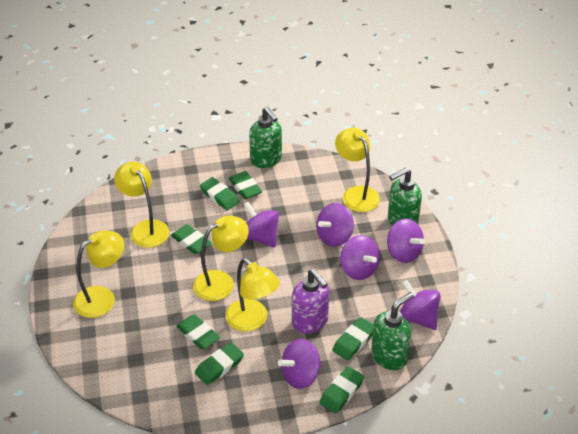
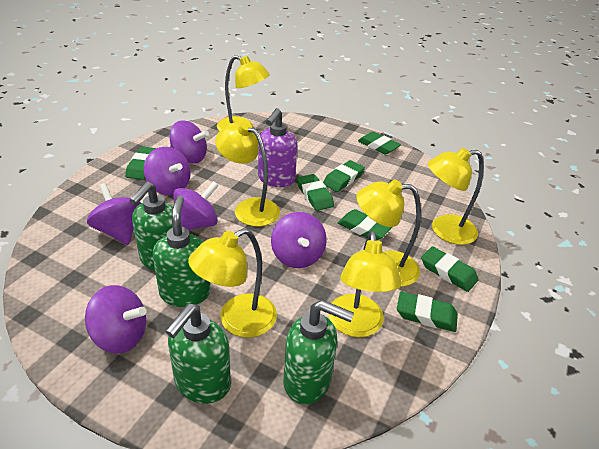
green soap dispenser: 3 -> 4
yellow lamp: 5 -> 6

